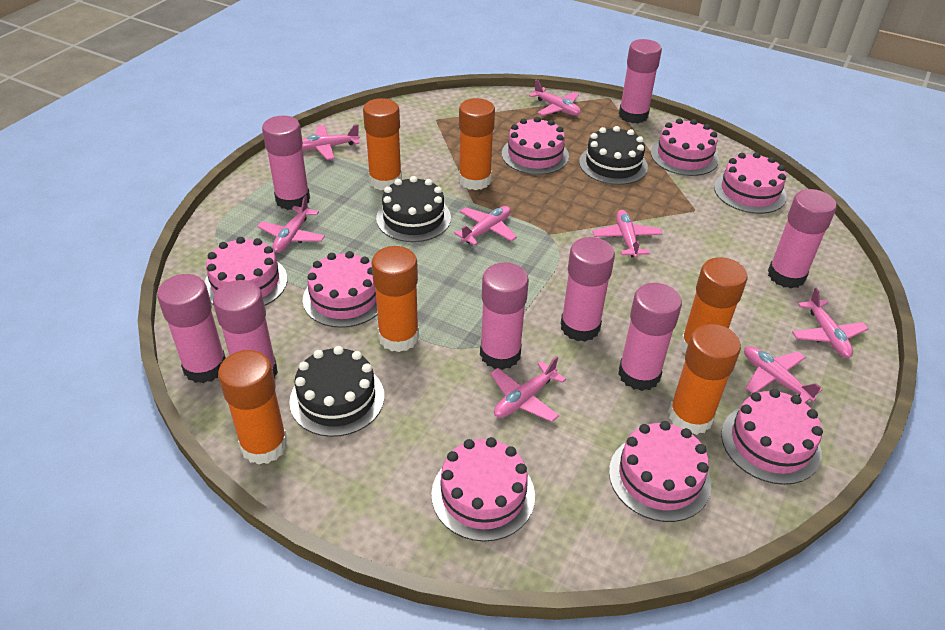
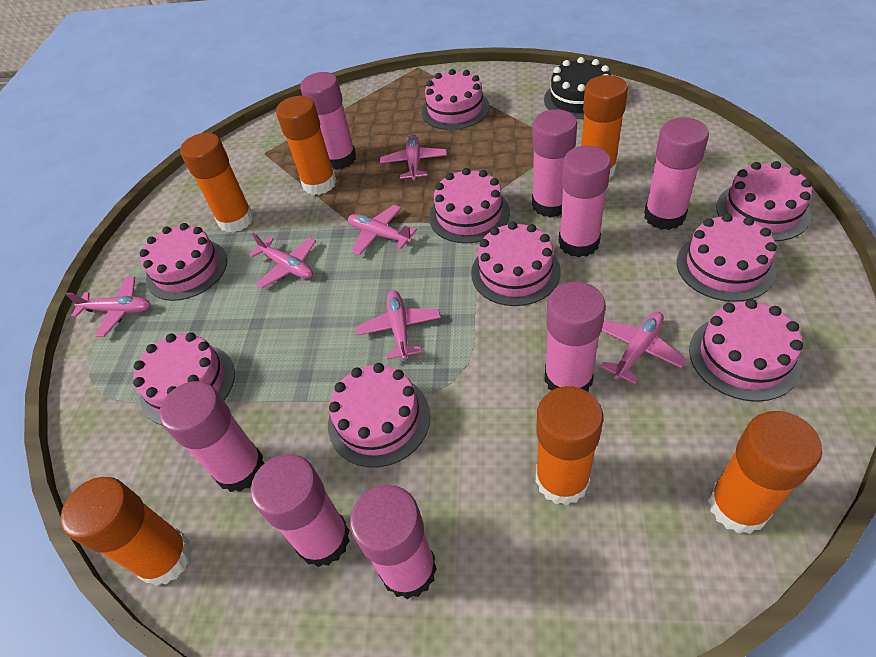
black cake: 3 -> 1
pink cake: 8 -> 9
pink plane: 8 -> 6

